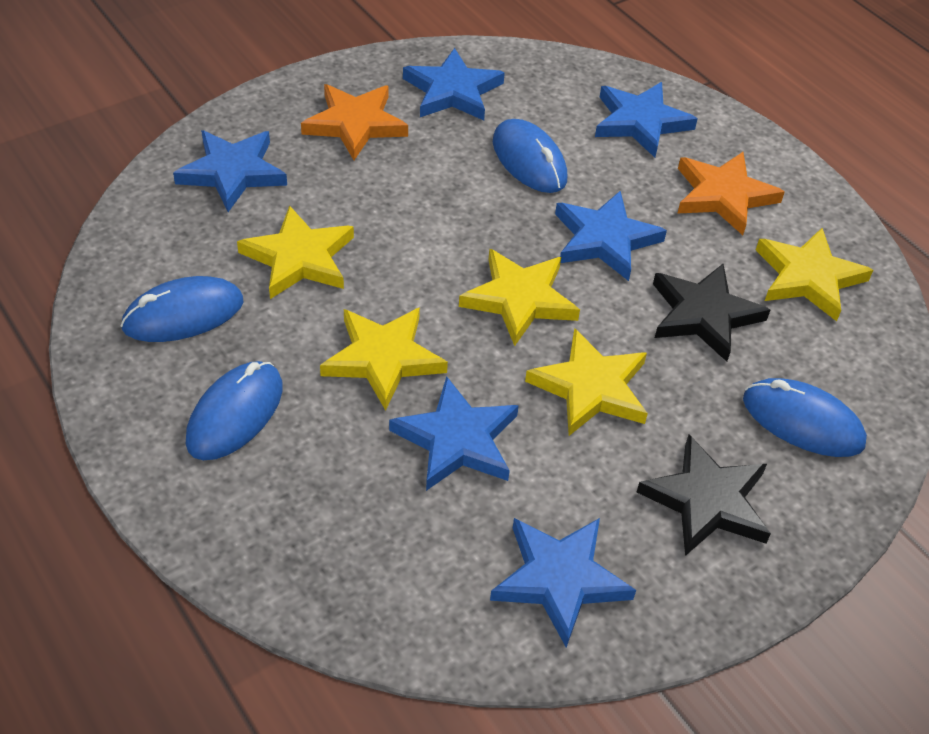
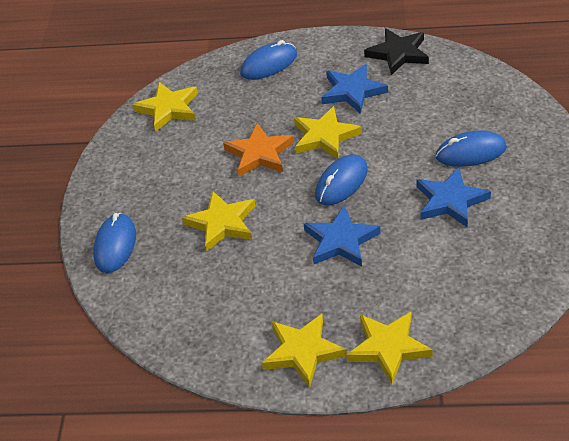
black star: 2 -> 1
blue star: 6 -> 3
orange star: 2 -> 1

